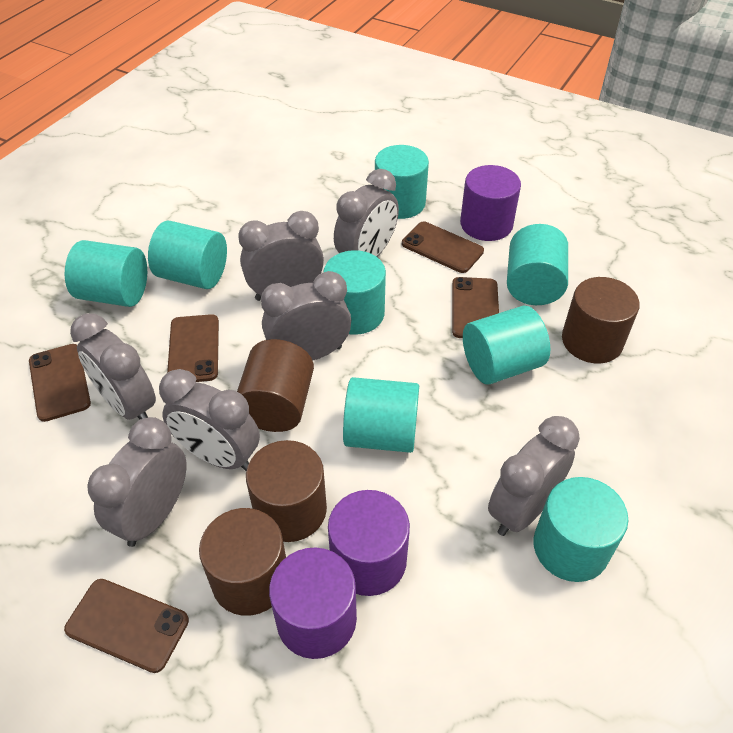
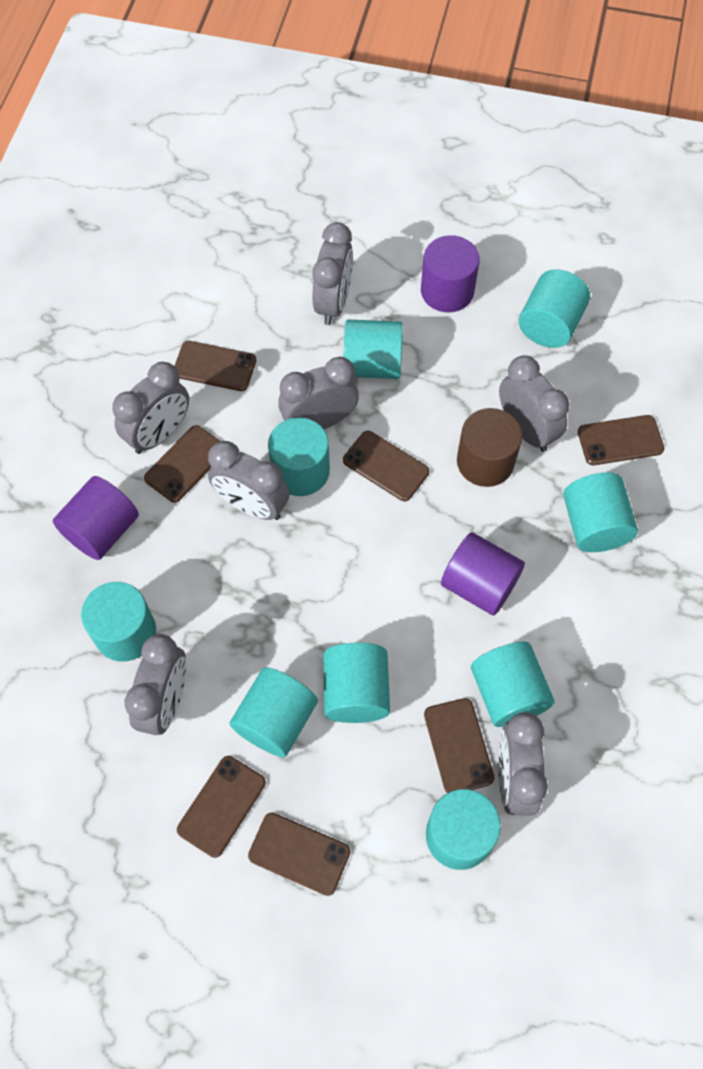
brown cylinder: 4 -> 1
brown phone: 5 -> 7
turquoise cylinder: 8 -> 9

